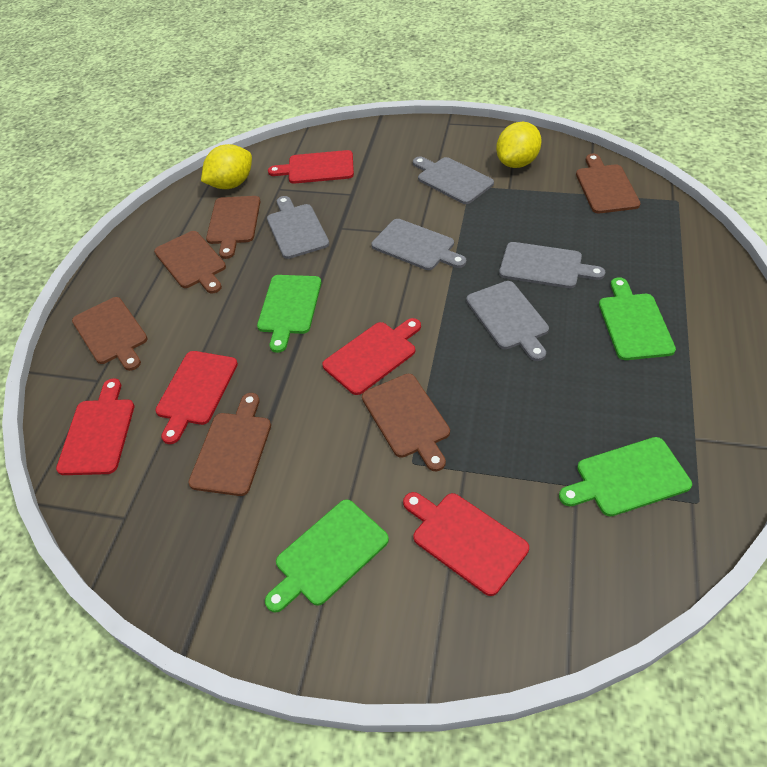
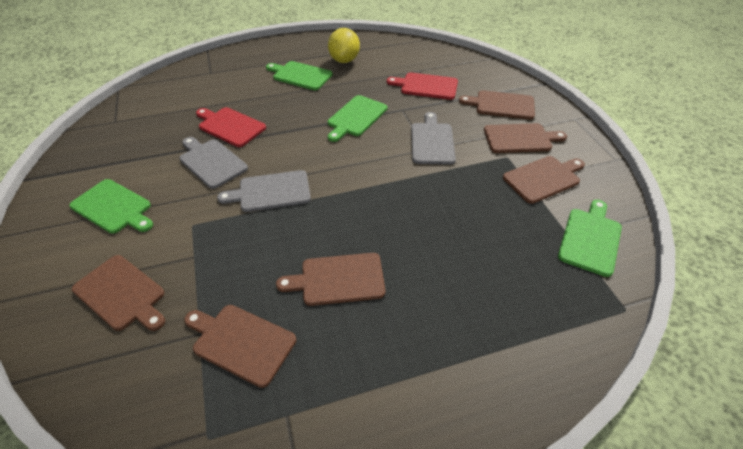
grey cutting board: 5 -> 3
red cutting board: 5 -> 2
yellow lemon: 2 -> 1

